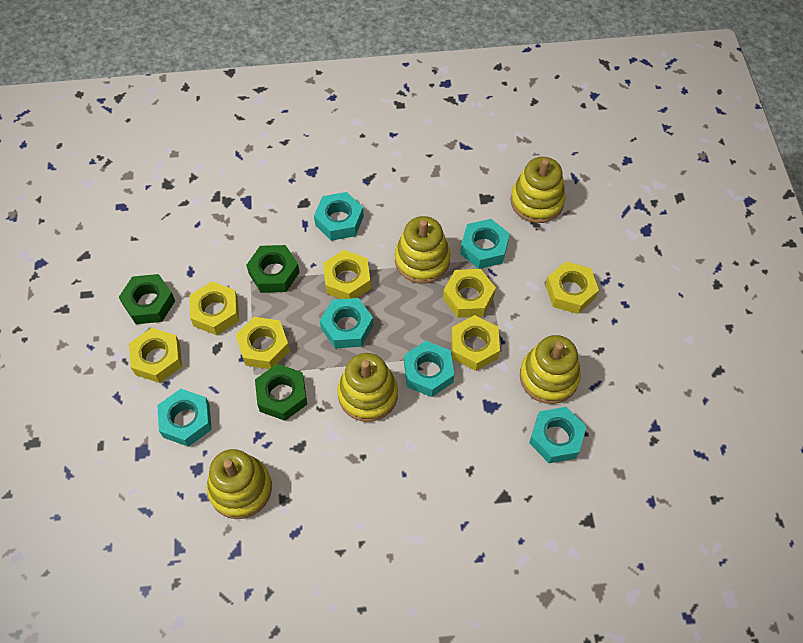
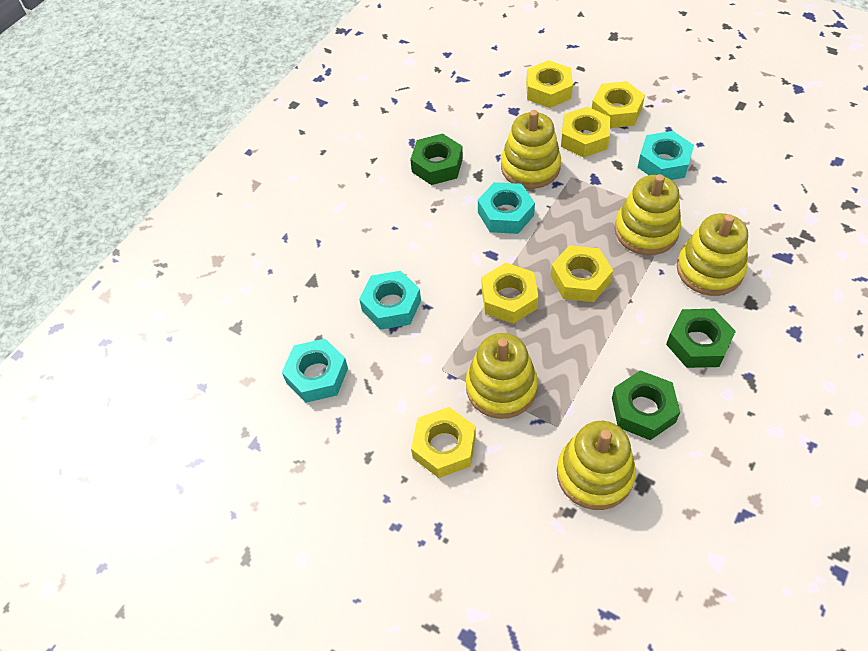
turquoise nut: 6 -> 4
yellow nut: 7 -> 6

